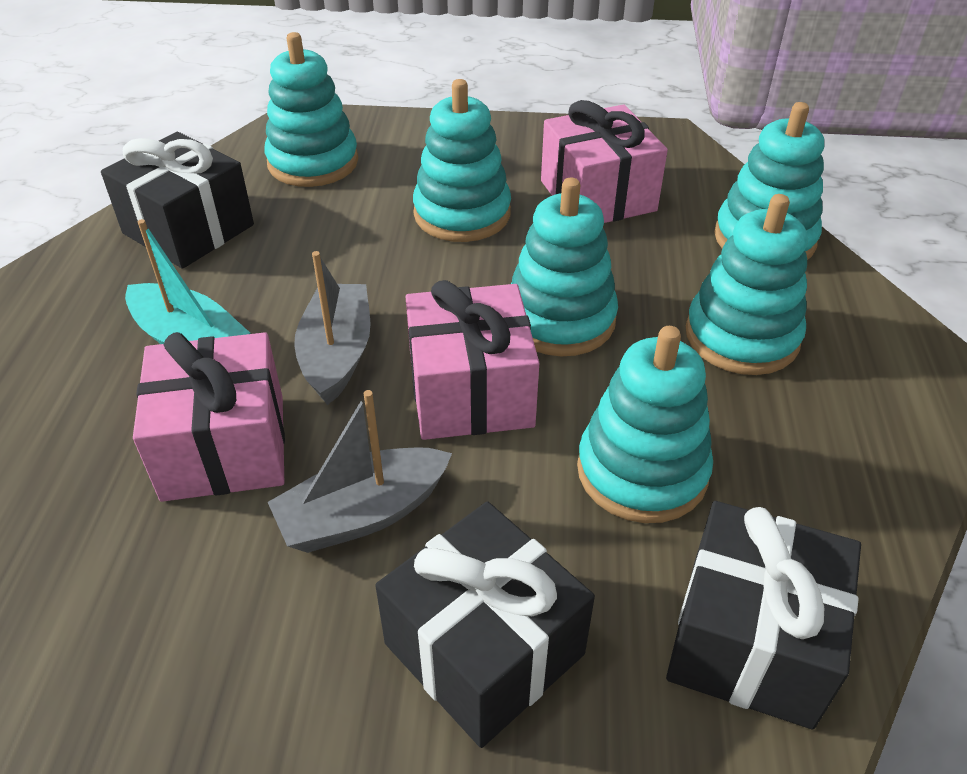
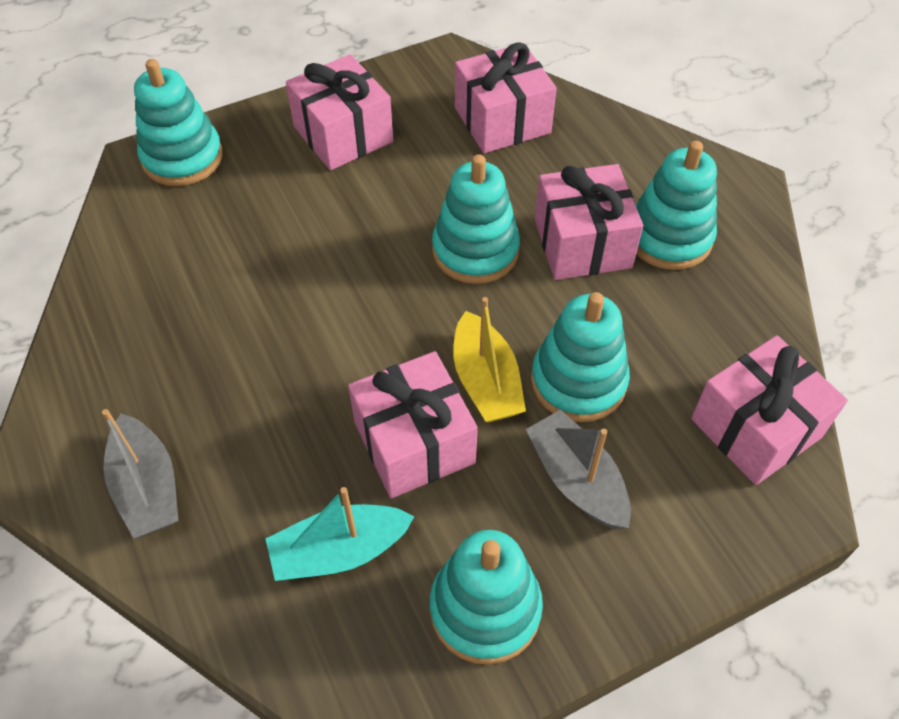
black gift: 3 -> 0
pink gift: 3 -> 5
turquoise stacking toy: 6 -> 5
yellow boat: 0 -> 1

